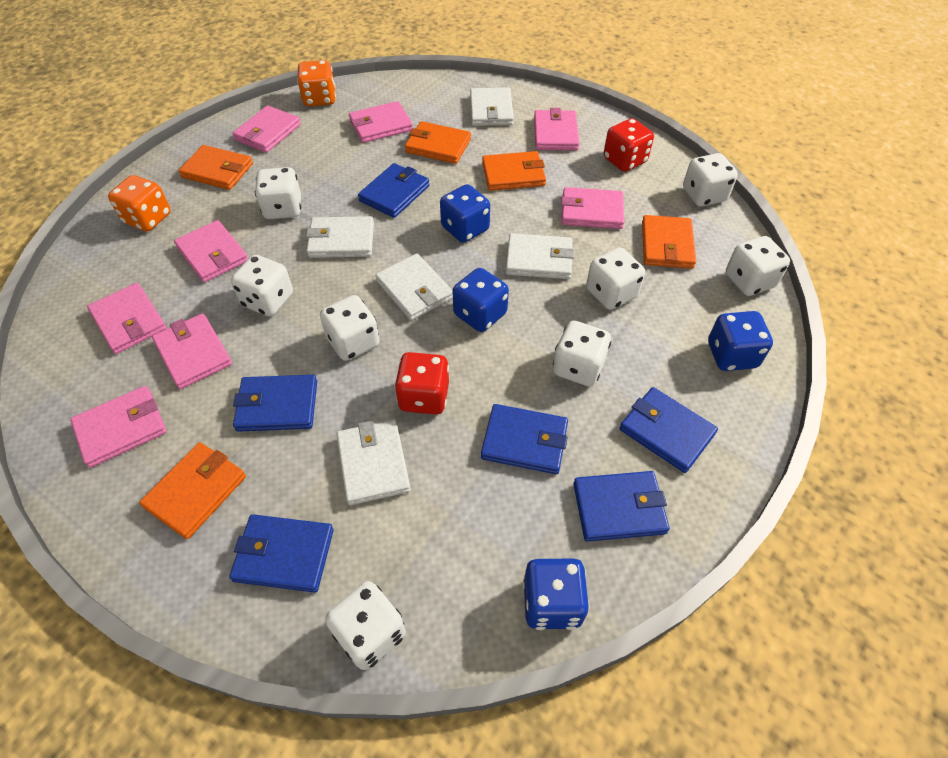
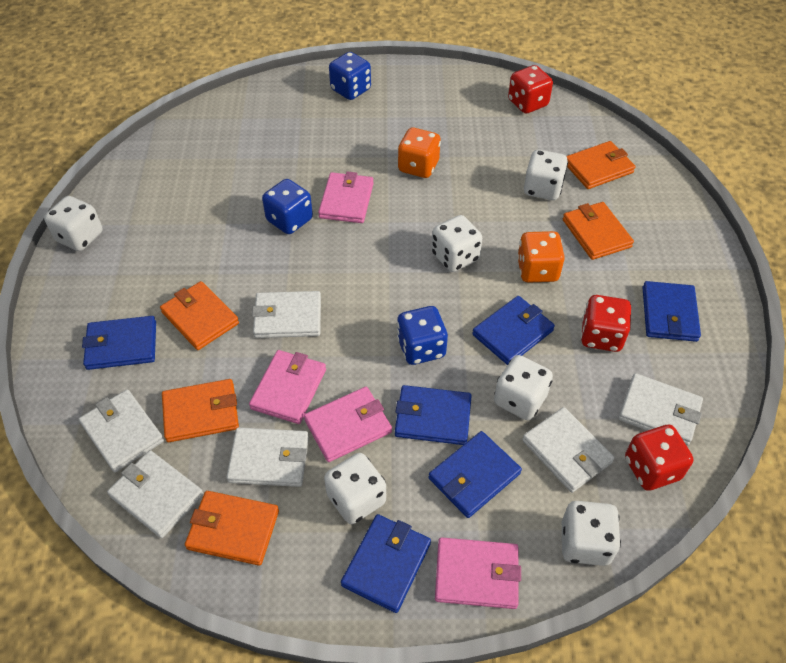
blue dice: 4 -> 3
pink wallet: 8 -> 4
red dice: 2 -> 3
white dice: 8 -> 6
white wallet: 5 -> 6

